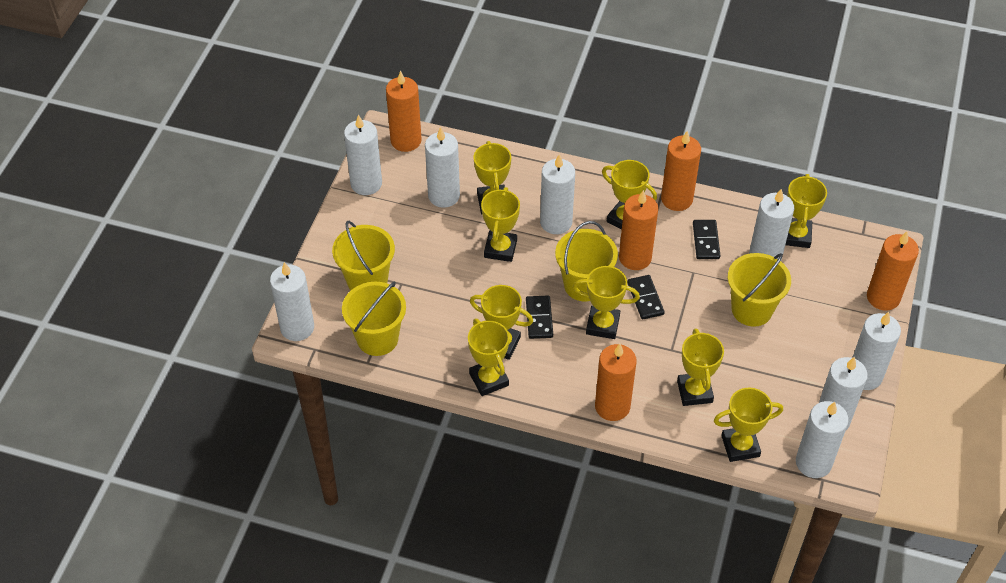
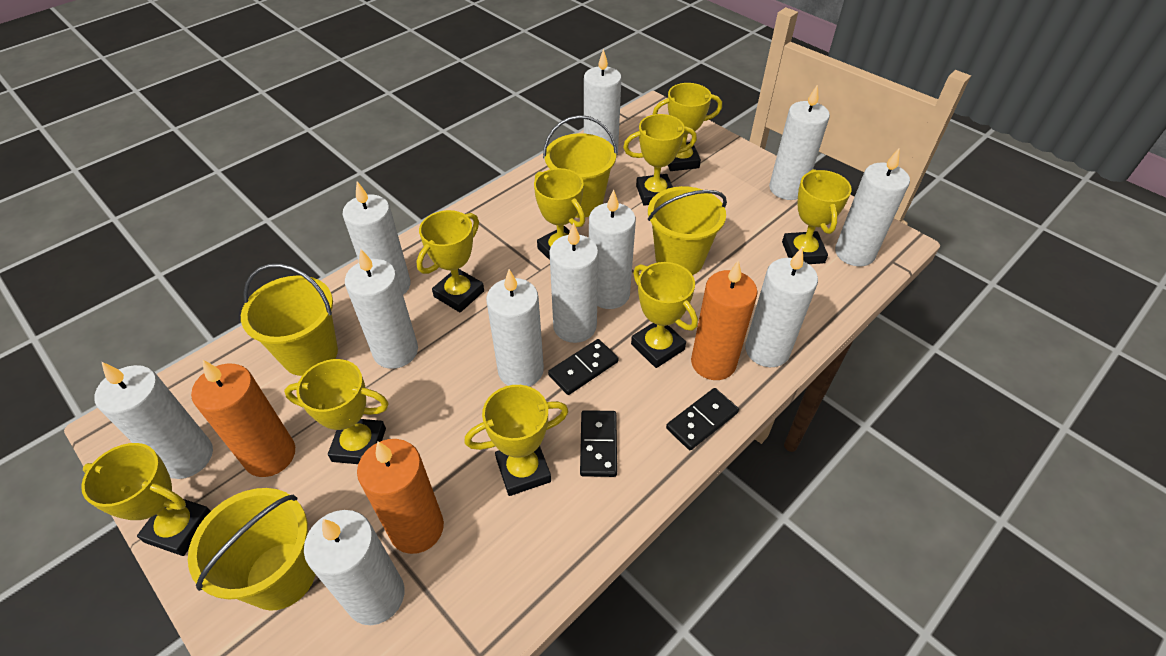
orange candle: 5 -> 3
white candle: 8 -> 11

